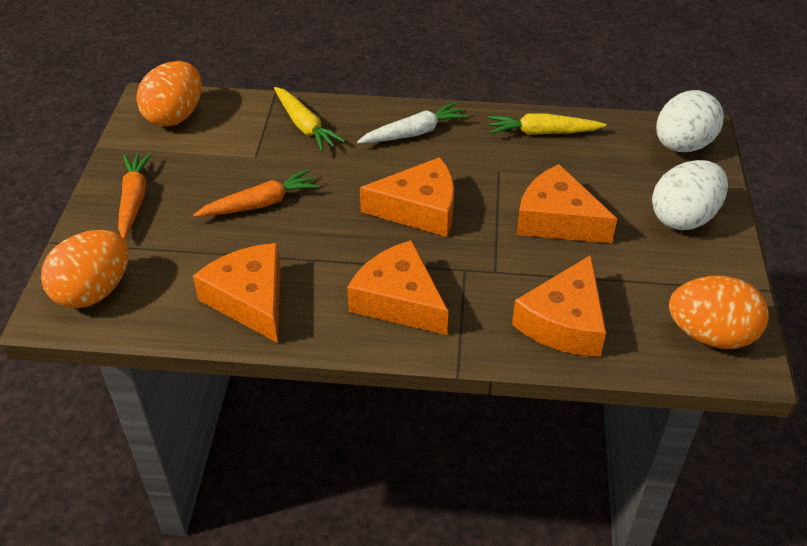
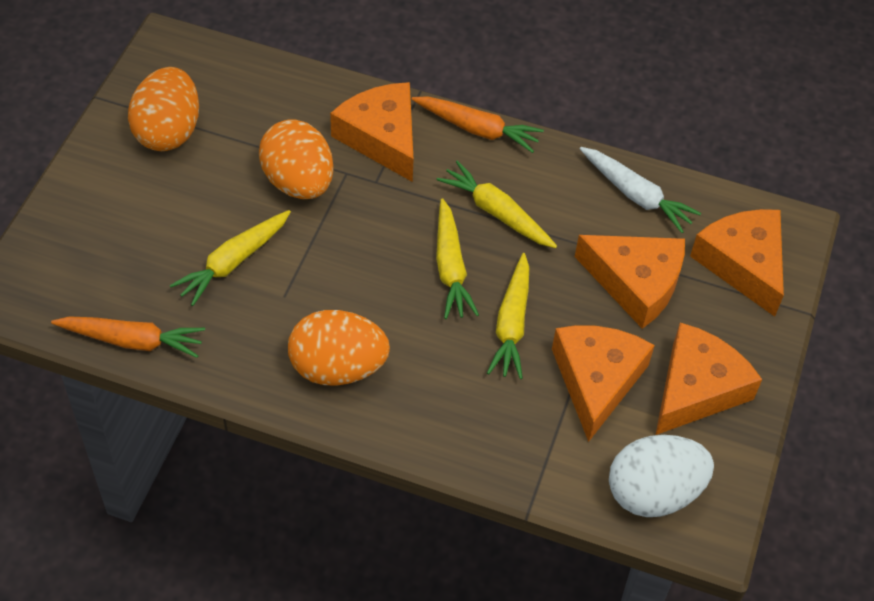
white egg: 2 -> 1
yellow carrot: 2 -> 4

